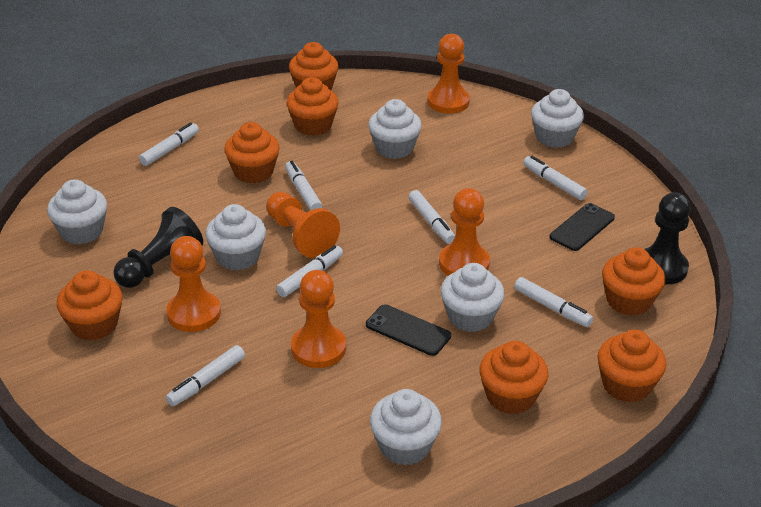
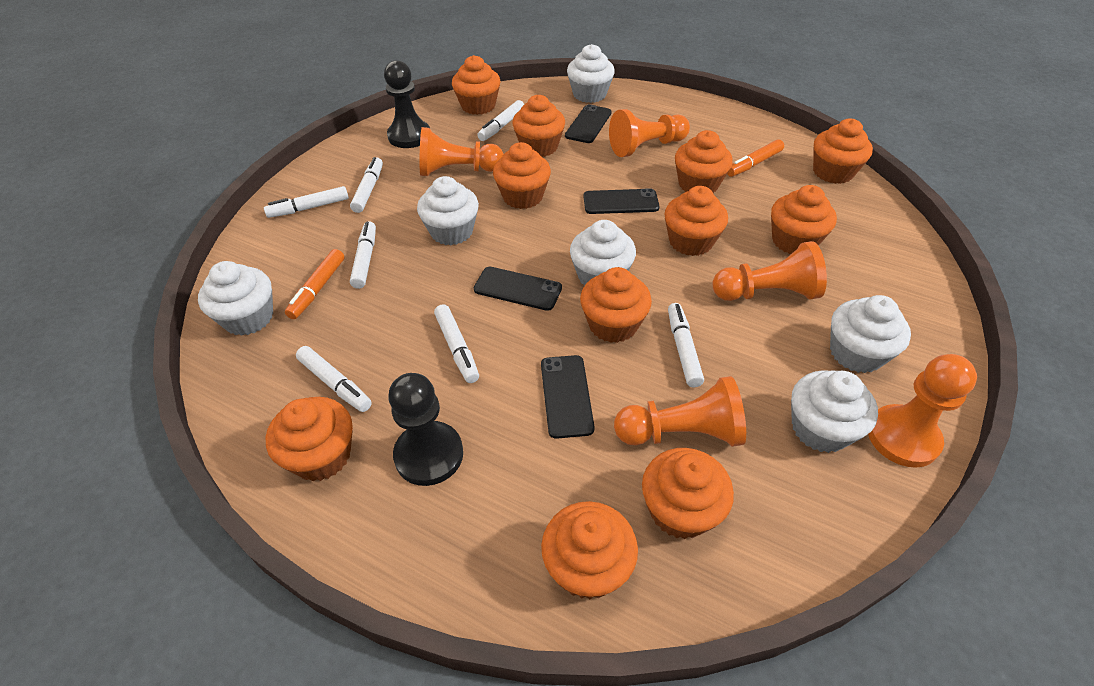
black phone: 2 -> 4
orange cupcake: 7 -> 11
orange marker: 0 -> 2

